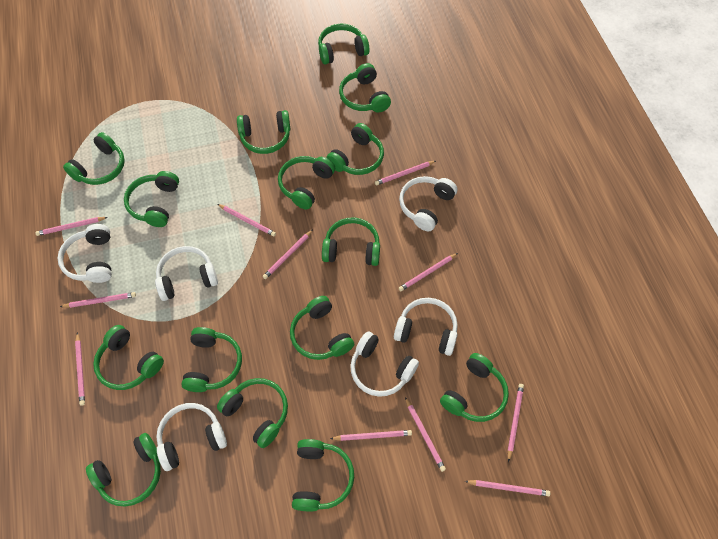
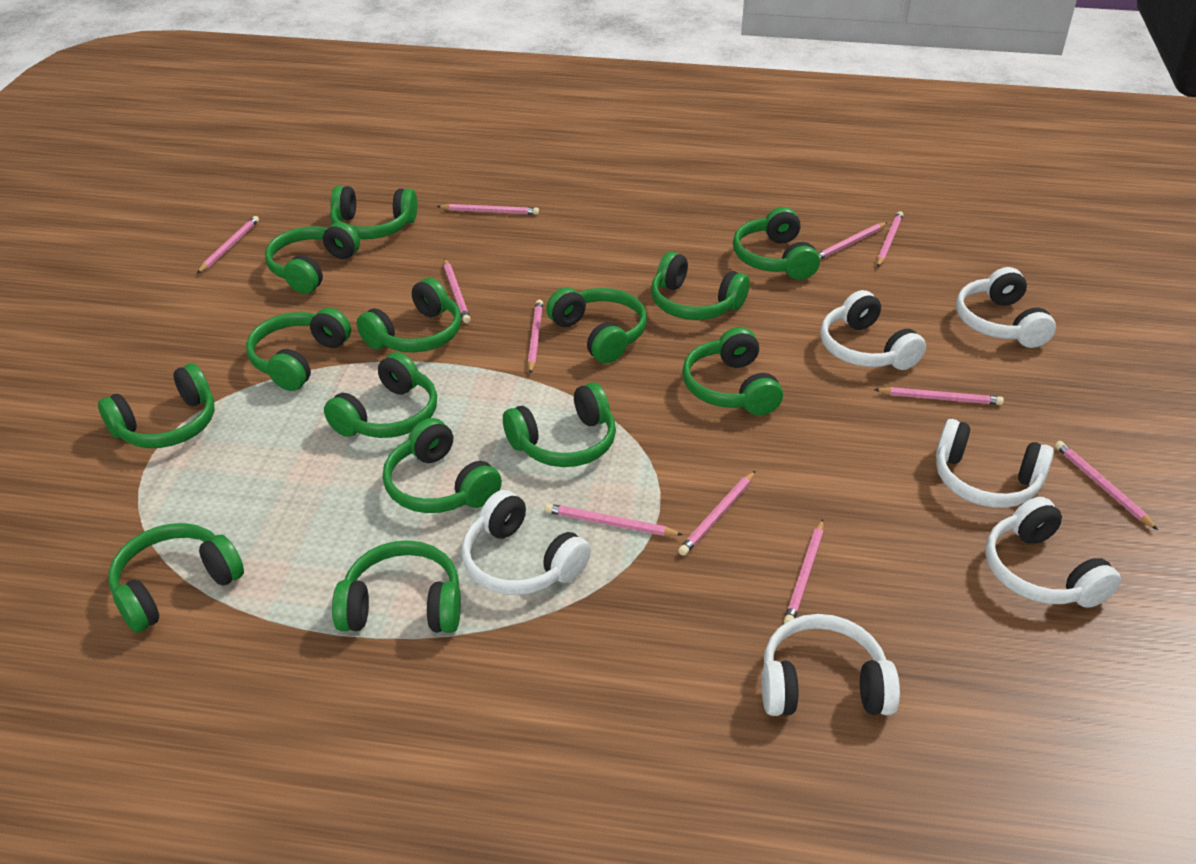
green headphones: 15 -> 14

